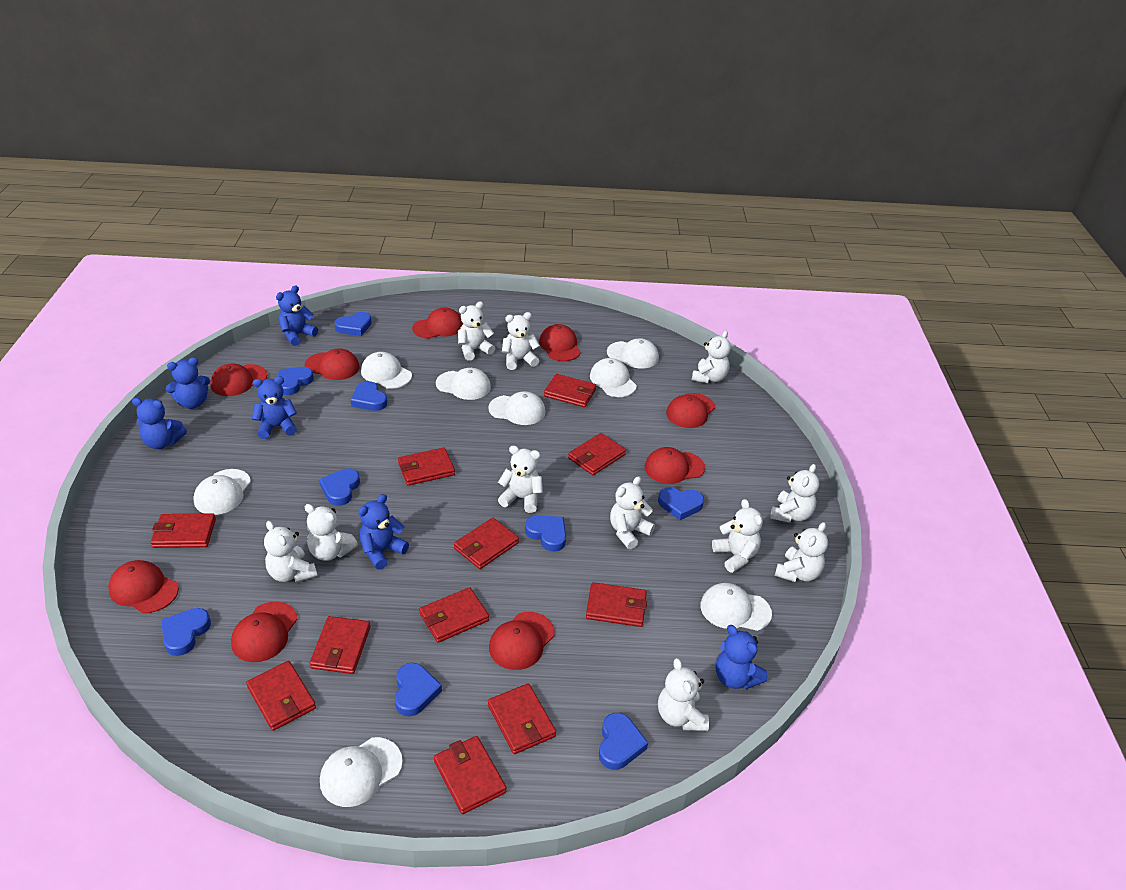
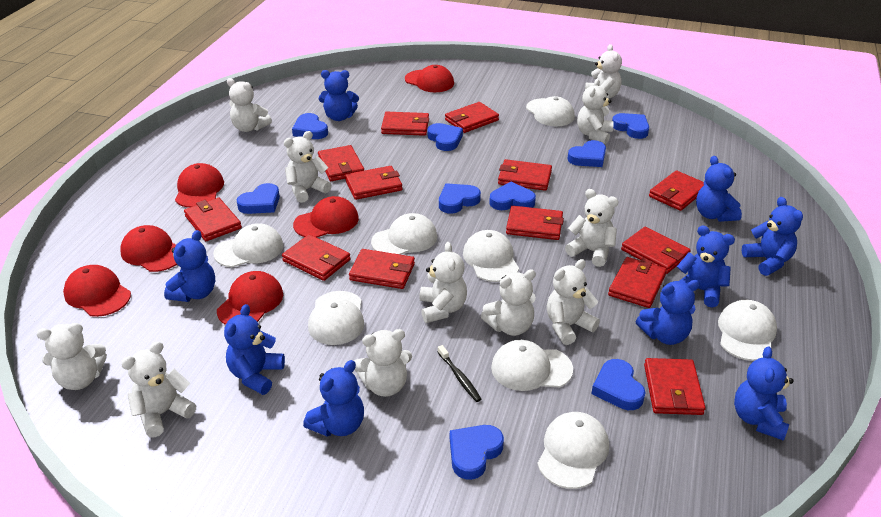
black toothbrush: 0 -> 1
blue teddy bear: 6 -> 9
red cap: 9 -> 6
red wallet: 11 -> 13

